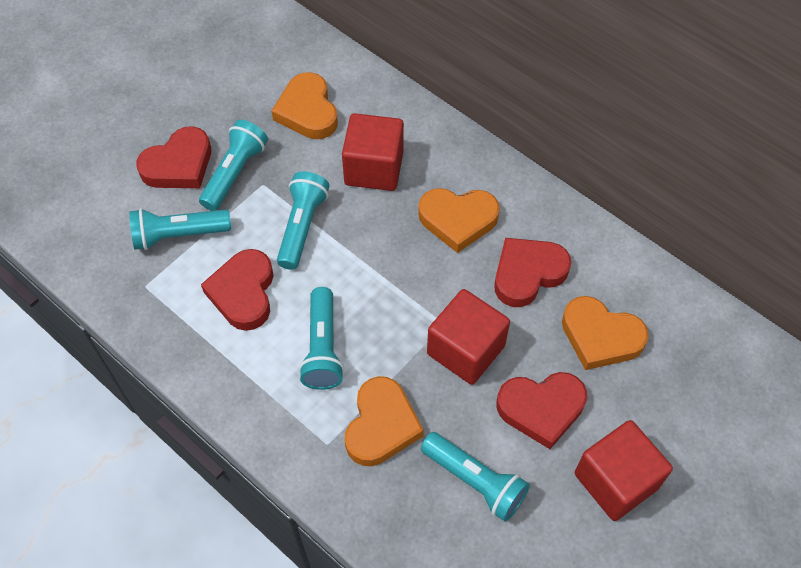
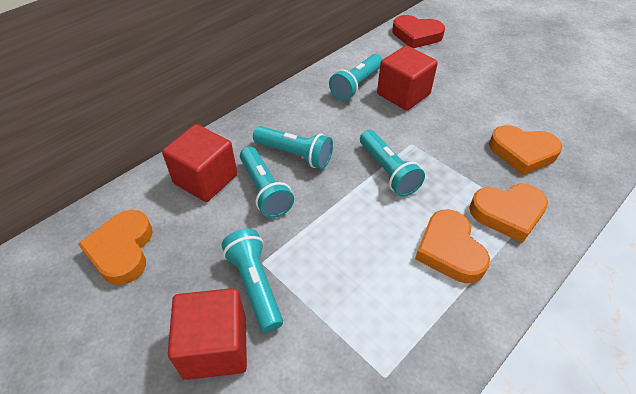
red heart: 4 -> 1

